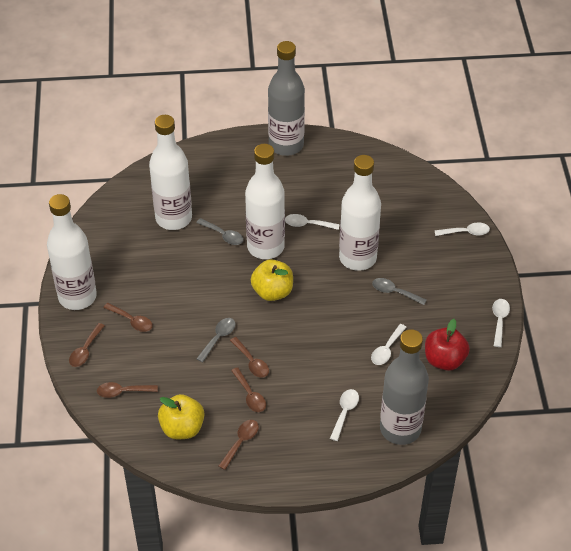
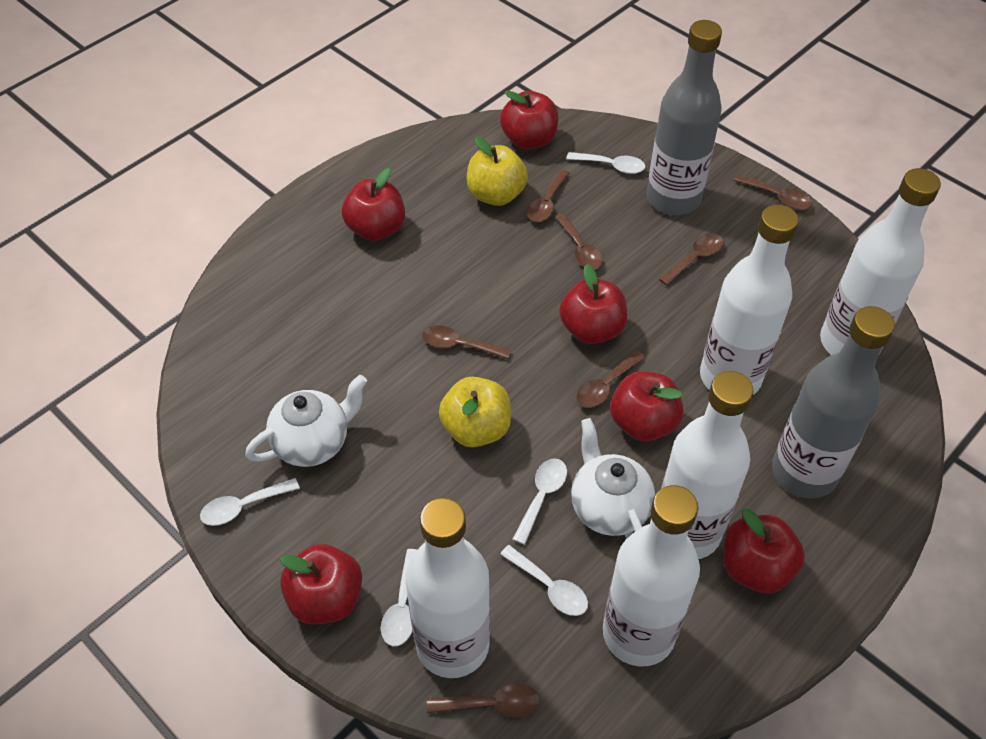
brown spoon: 6 -> 7
grey spoon: 3 -> 0
red apple: 1 -> 6
white bottle: 4 -> 5
white teapot: 0 -> 2

